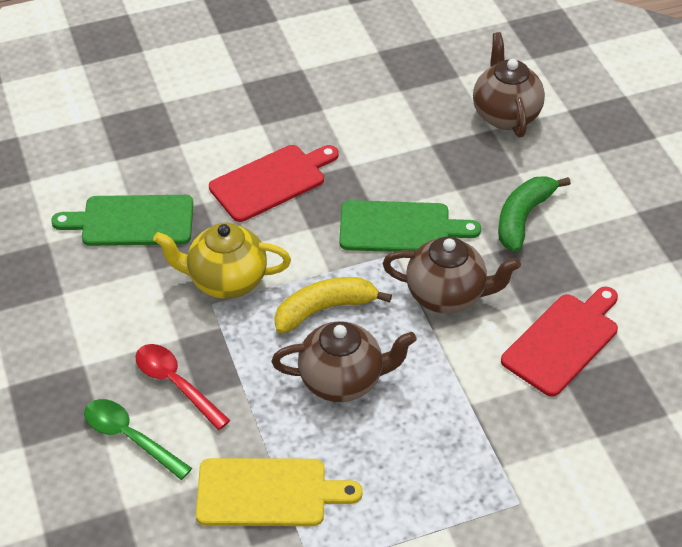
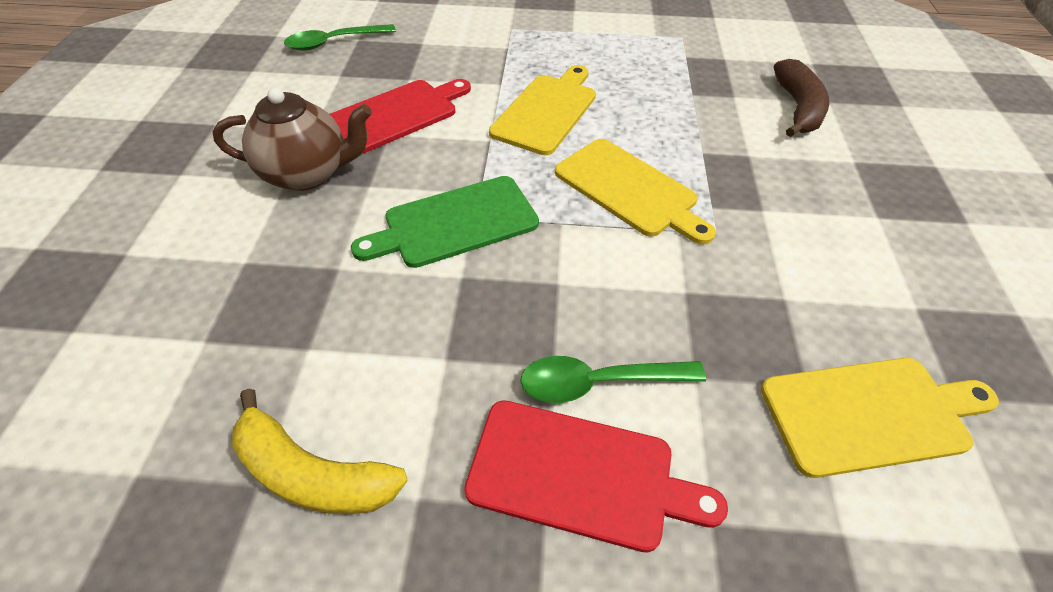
brown banana: 0 -> 1
brown teapot: 3 -> 1
green banana: 1 -> 0
green cutting board: 2 -> 1
green spoon: 1 -> 2
red spoon: 1 -> 0
yellow cutting board: 1 -> 3
yellow teapot: 1 -> 0

